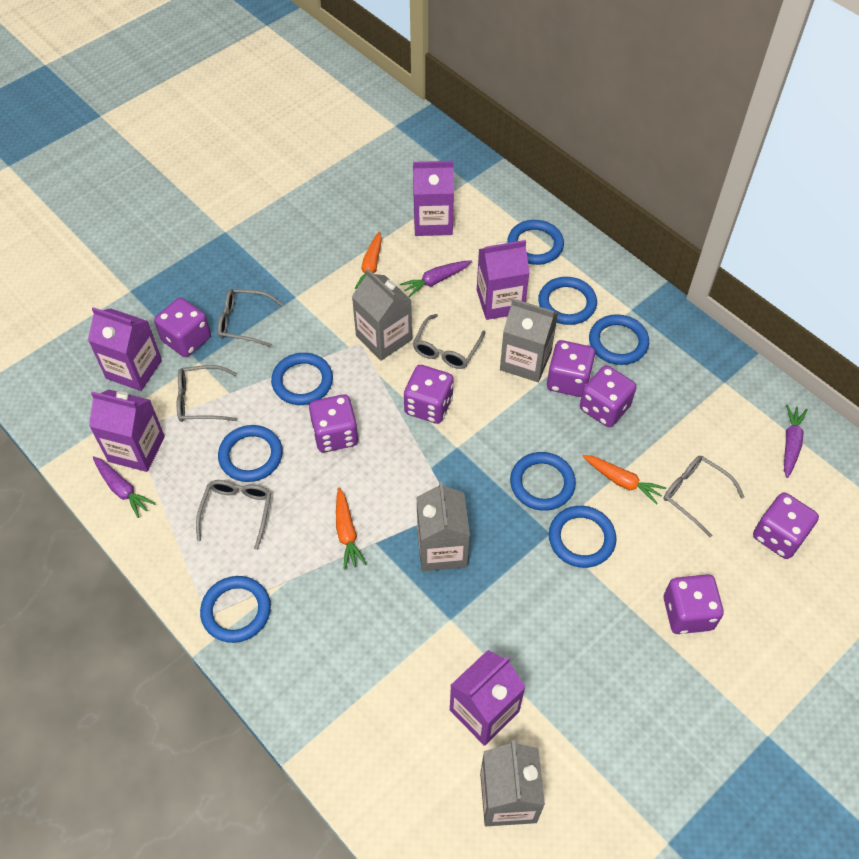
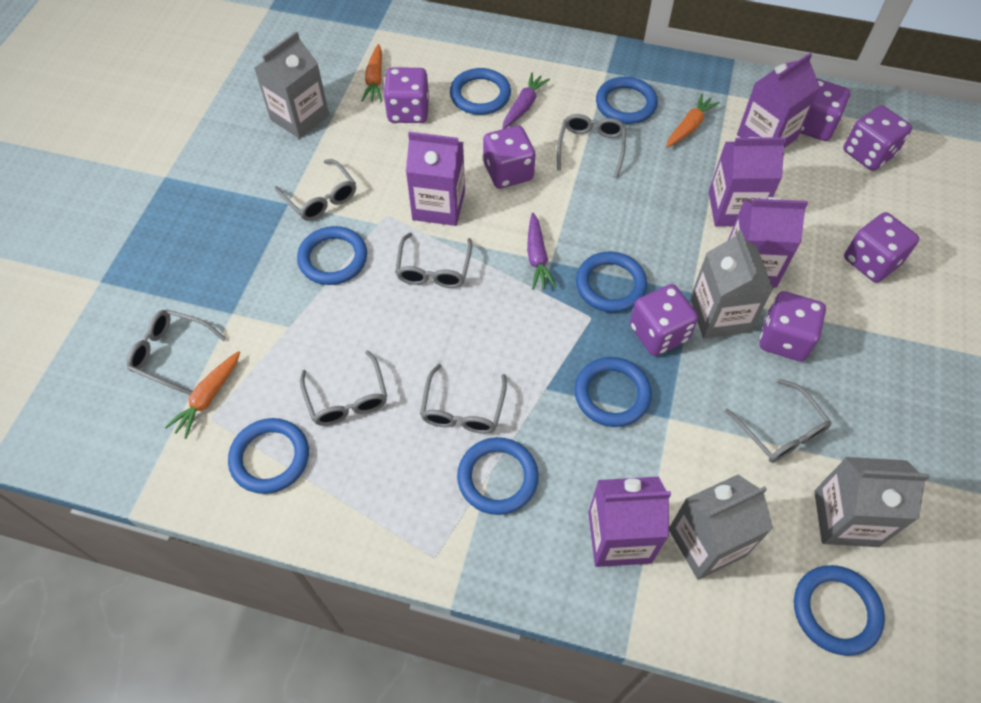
grey glasses: 5 -> 7
purple carrot: 3 -> 2

